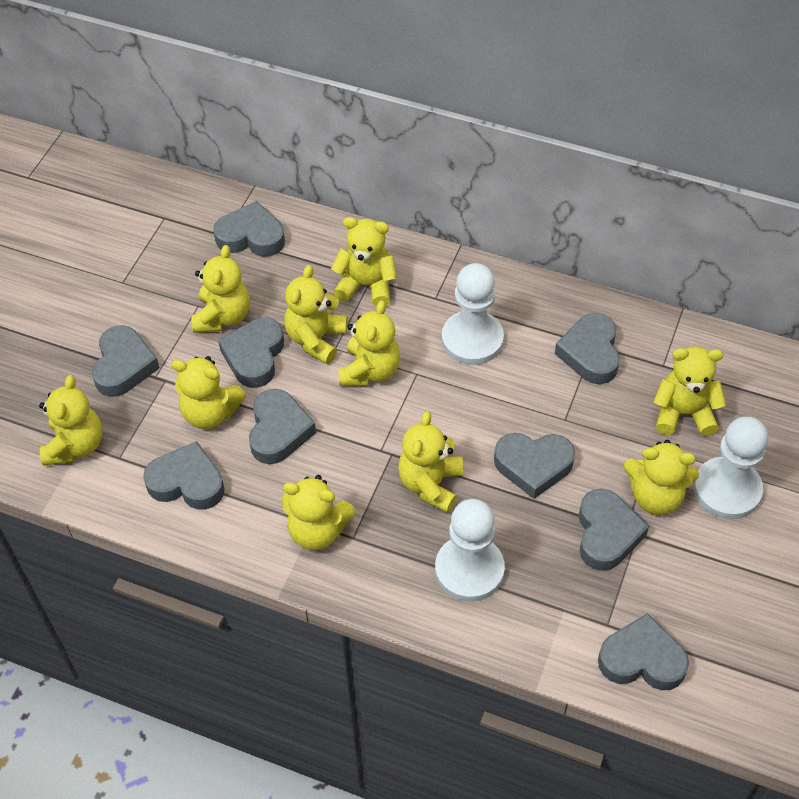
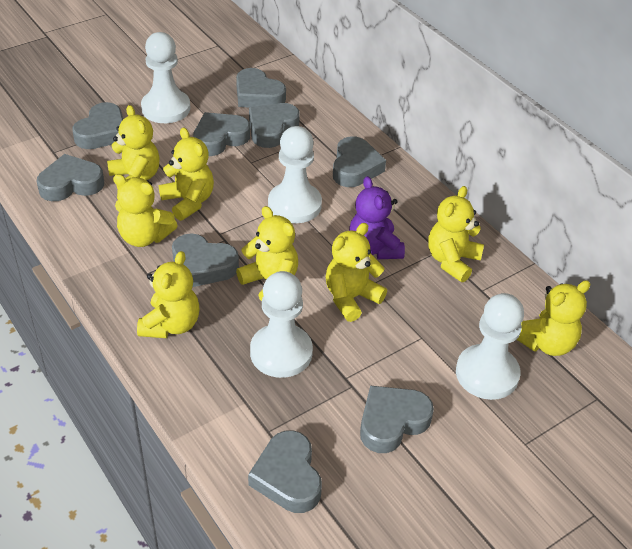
purple teddy bear: 0 -> 1
white pawn: 3 -> 4
yellow teddy bear: 10 -> 8

